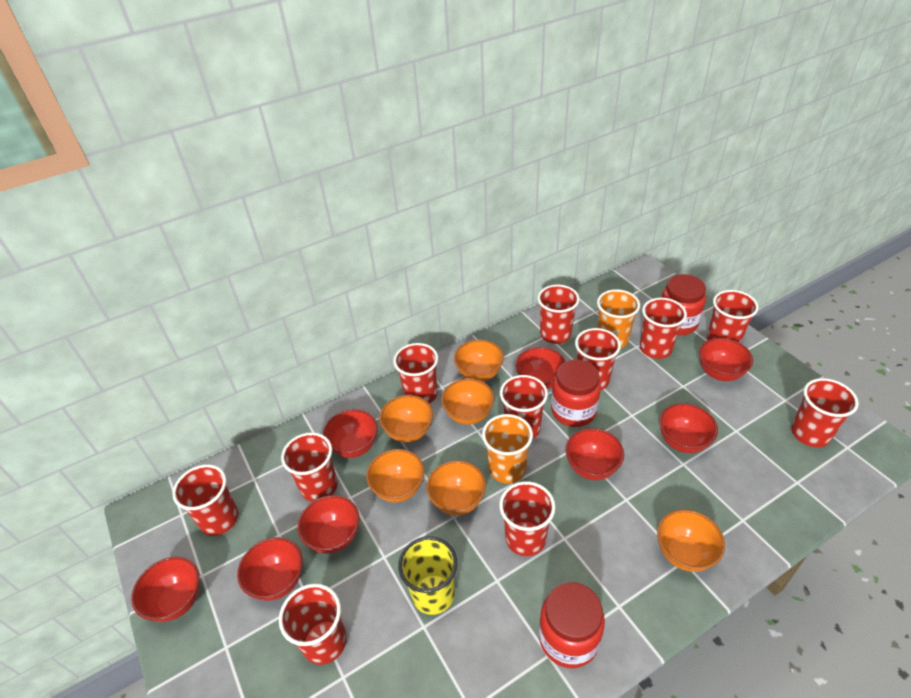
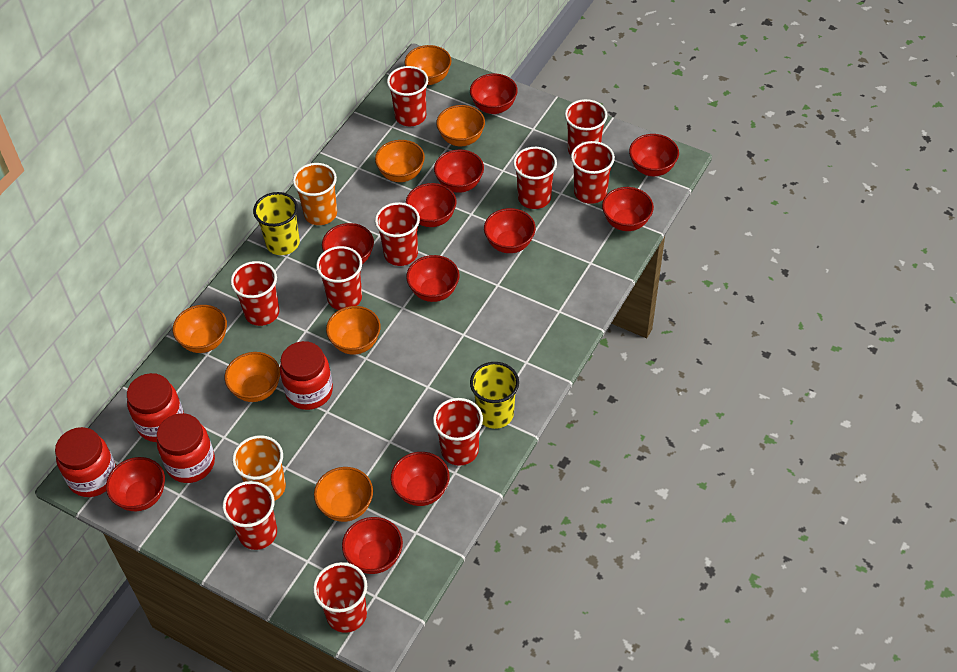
orange bowl: 6 -> 7
red bowl: 8 -> 11
red cup: 11 -> 10
red jar: 3 -> 4
yellow cup: 1 -> 2

